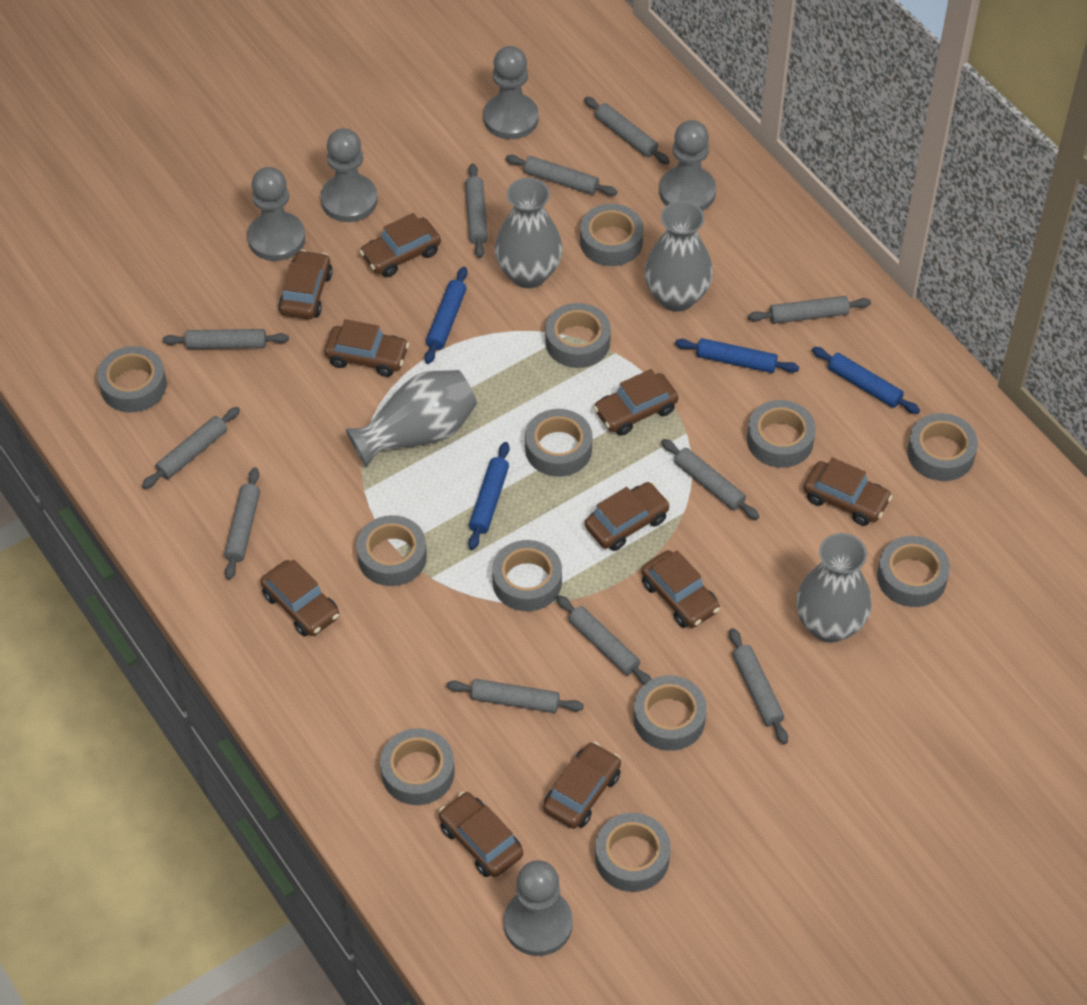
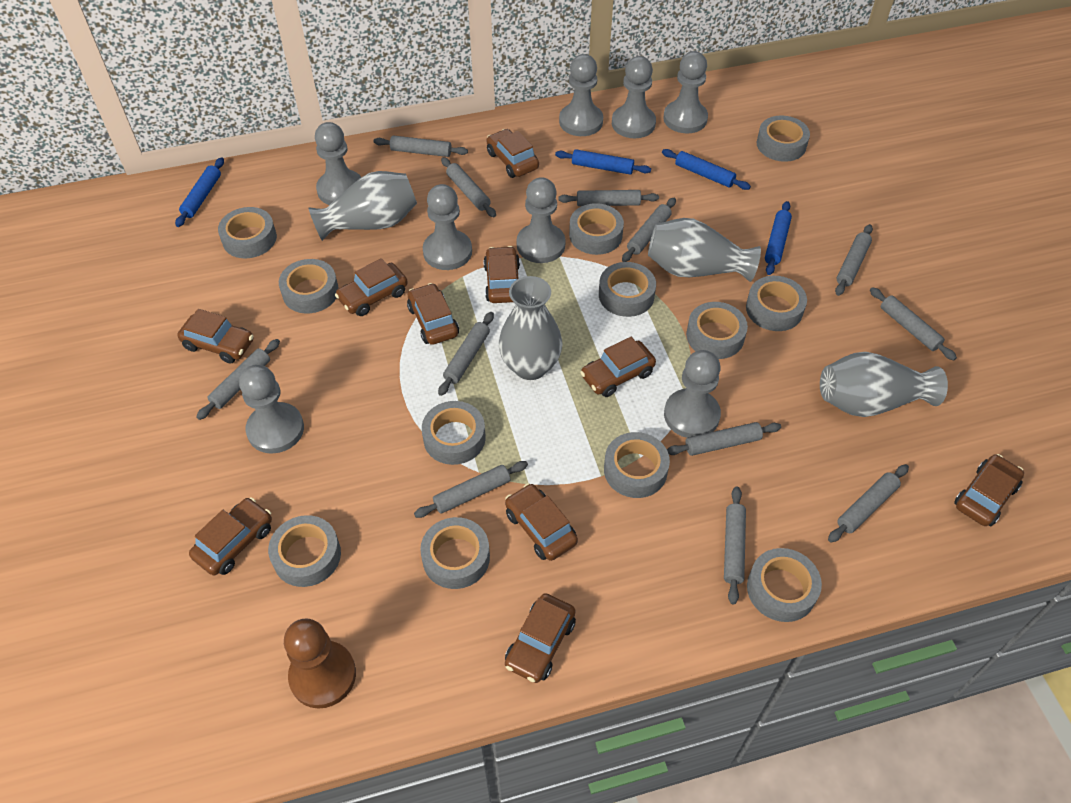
brown pawn: 0 -> 1
grey pawn: 5 -> 8
grey rolling pin: 11 -> 12

